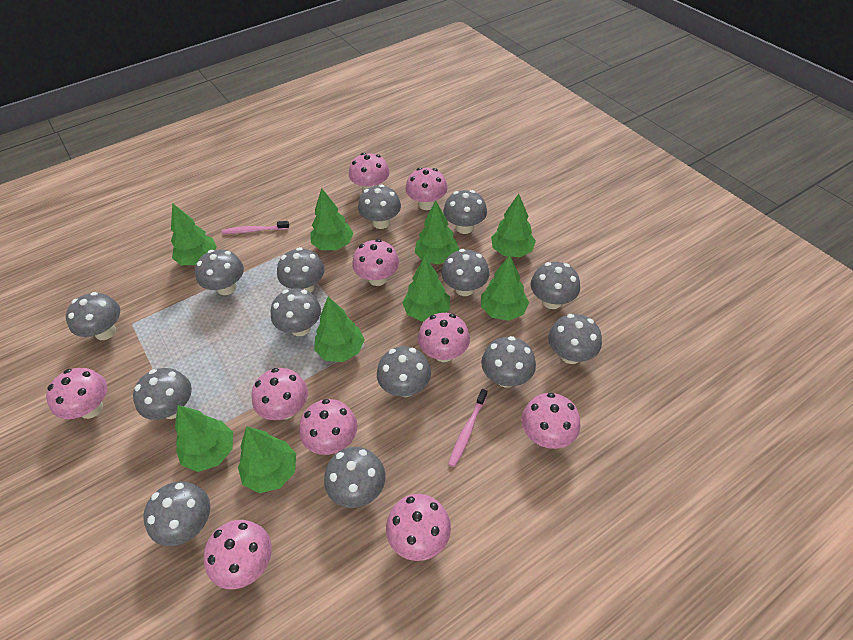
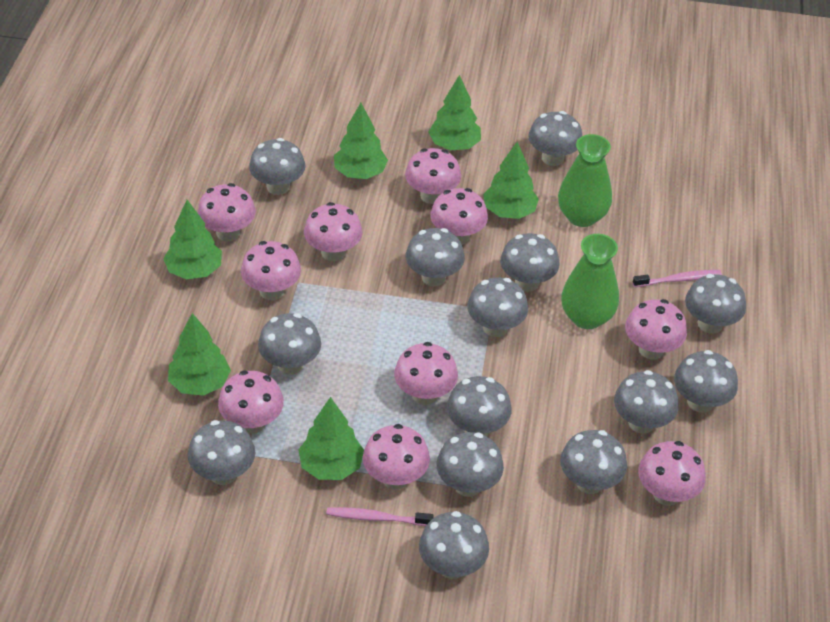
green tree: 9 -> 6
green vase: 0 -> 2

